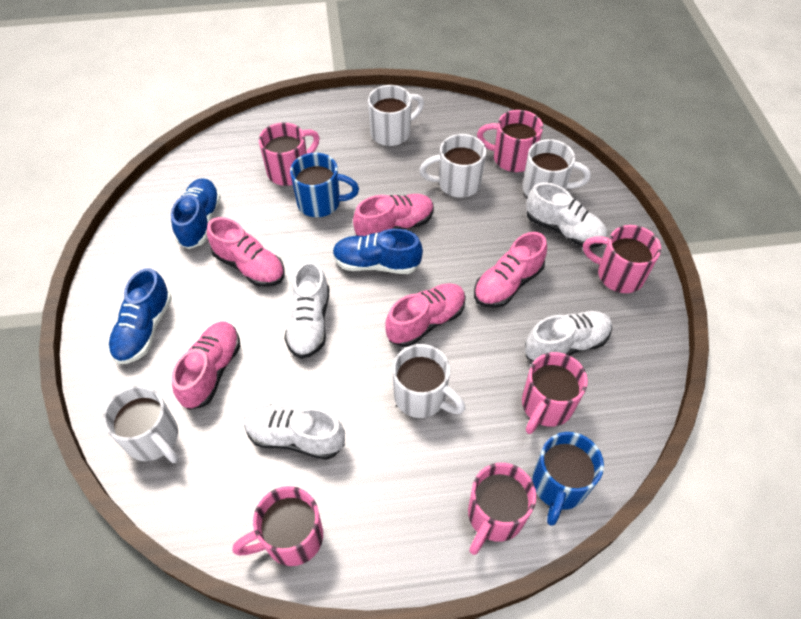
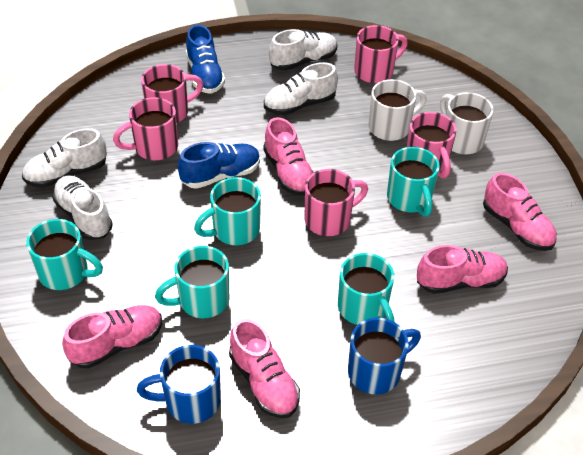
blue shoe: 3 -> 2
pink mug: 6 -> 5
turquoise mug: 0 -> 5
white mug: 5 -> 2

